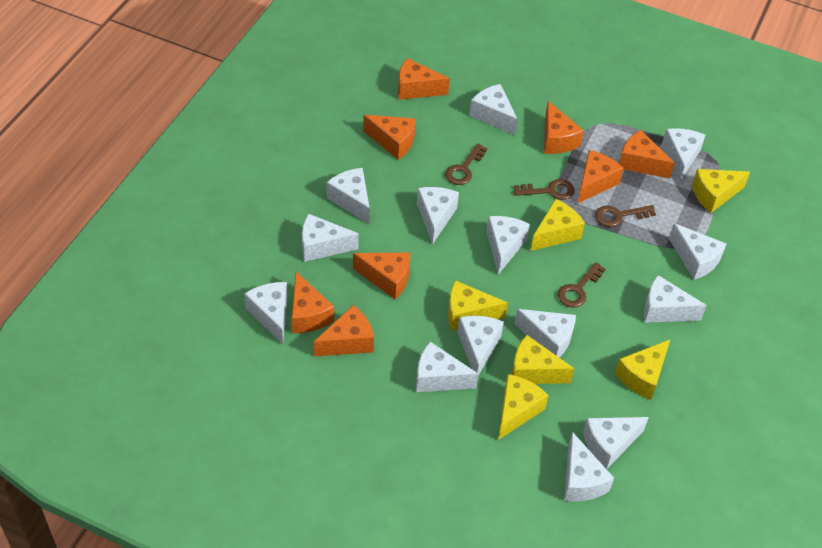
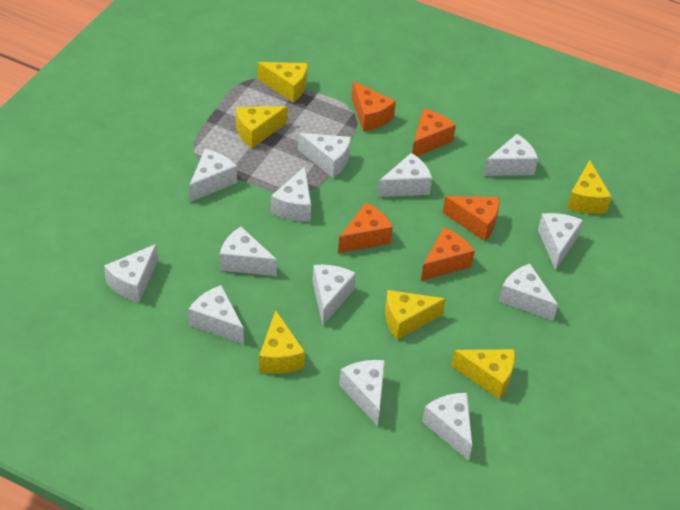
brown key: 4 -> 0
orange cheese: 8 -> 5
white cheese: 14 -> 13

